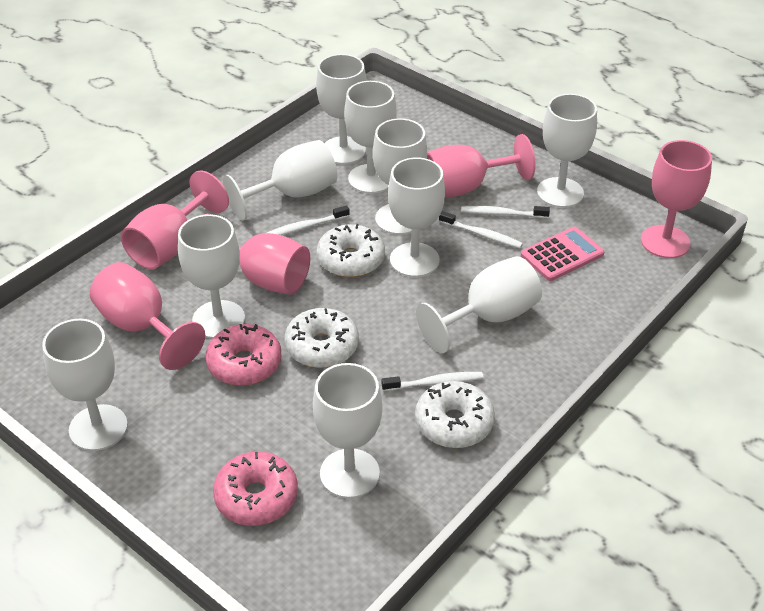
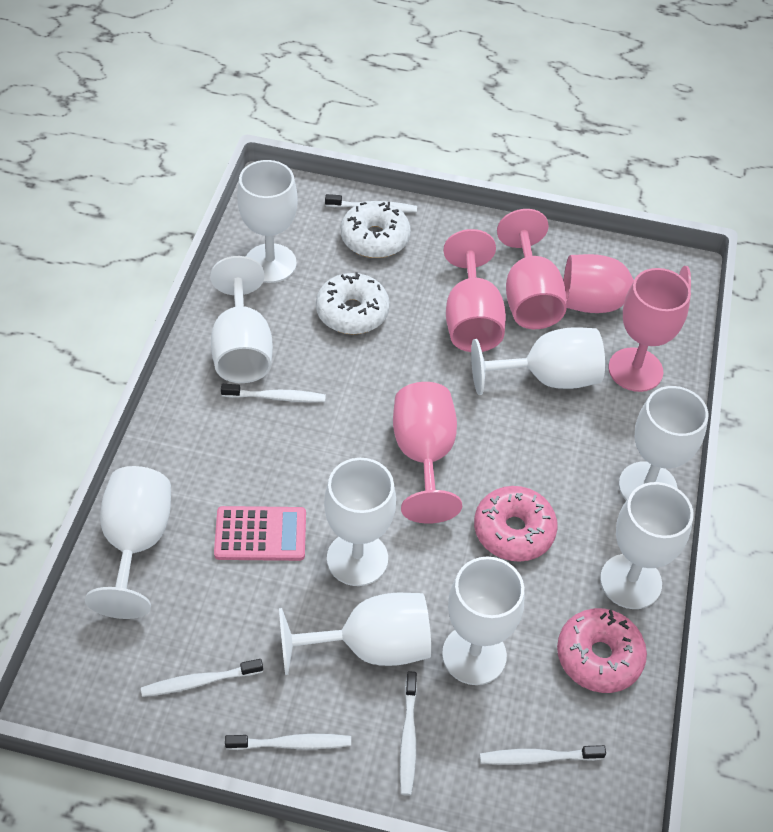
white donut: 3 -> 2
white goblet: 10 -> 9
white toothbrush: 4 -> 6

